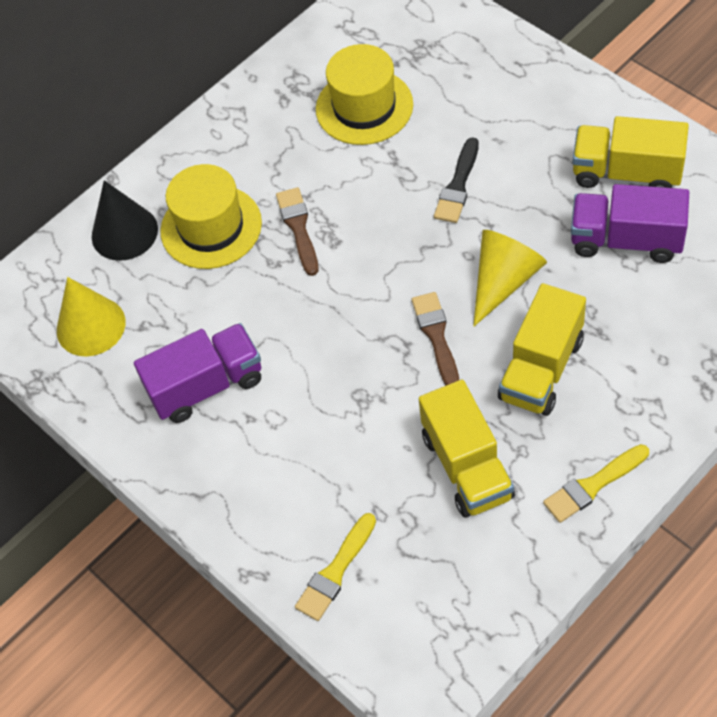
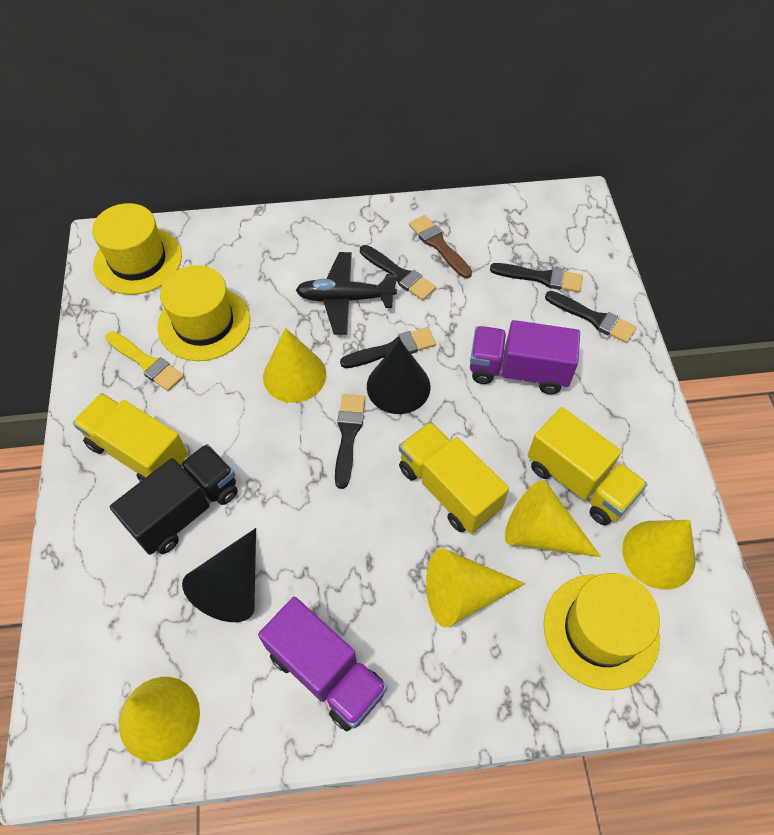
black brush: 1 -> 5
black cone: 1 -> 2
black plane: 0 -> 1
black truck: 0 -> 1
brown brush: 2 -> 1
yellow brush: 2 -> 1
yellow cone: 2 -> 5
yellow hat: 2 -> 3

